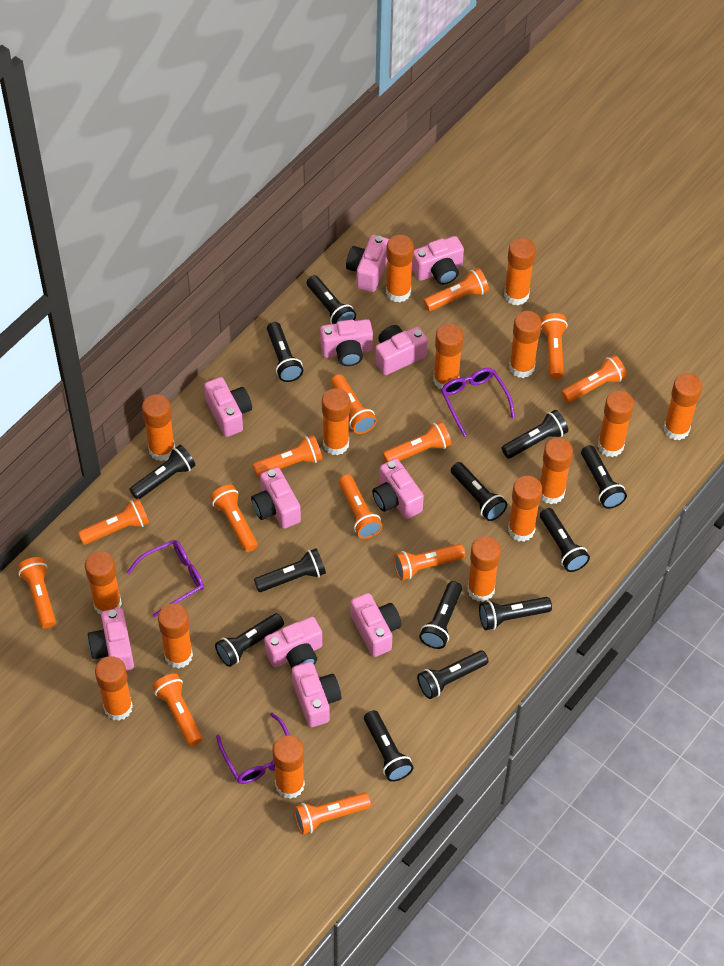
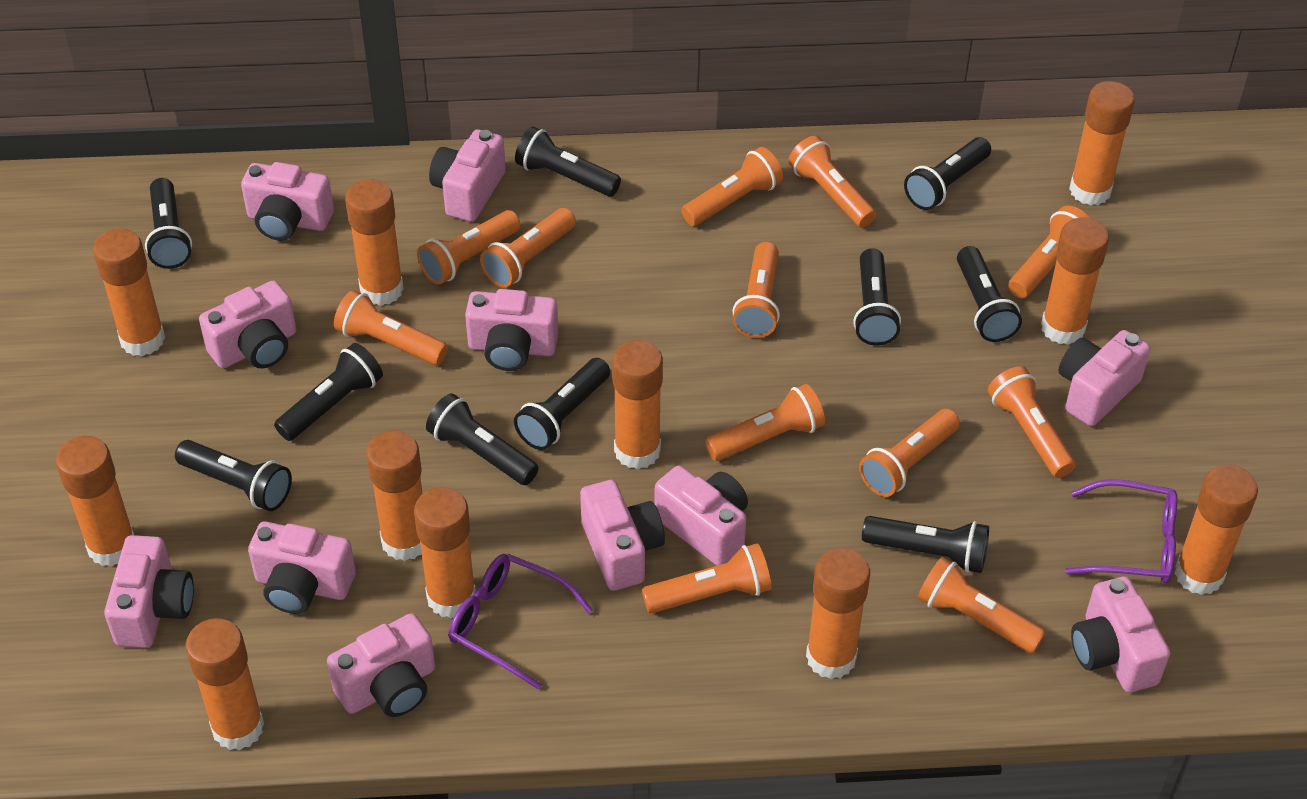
black flashlight: 13 -> 10
orange flashlight: 13 -> 12
orange glue stick: 15 -> 11
purple glasses: 3 -> 2

